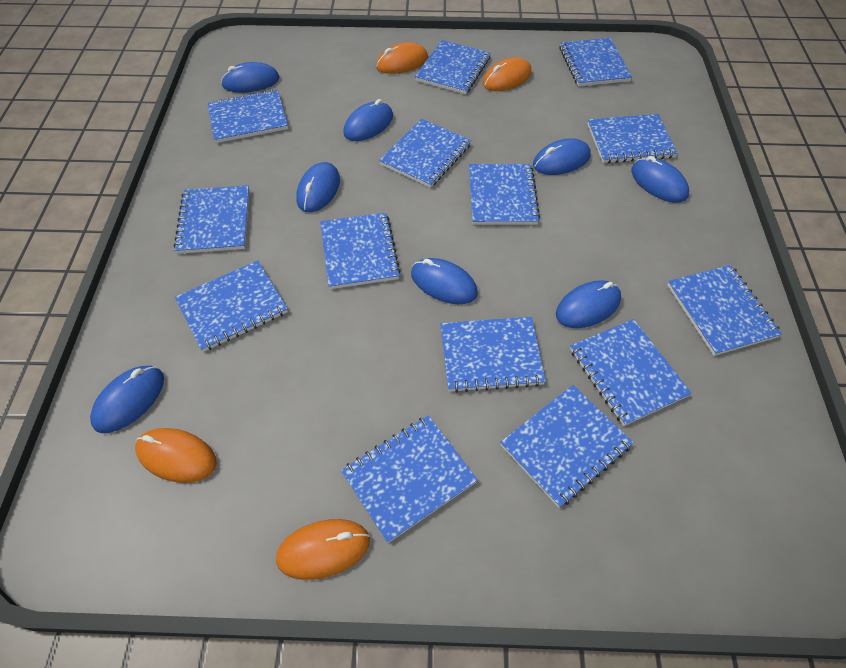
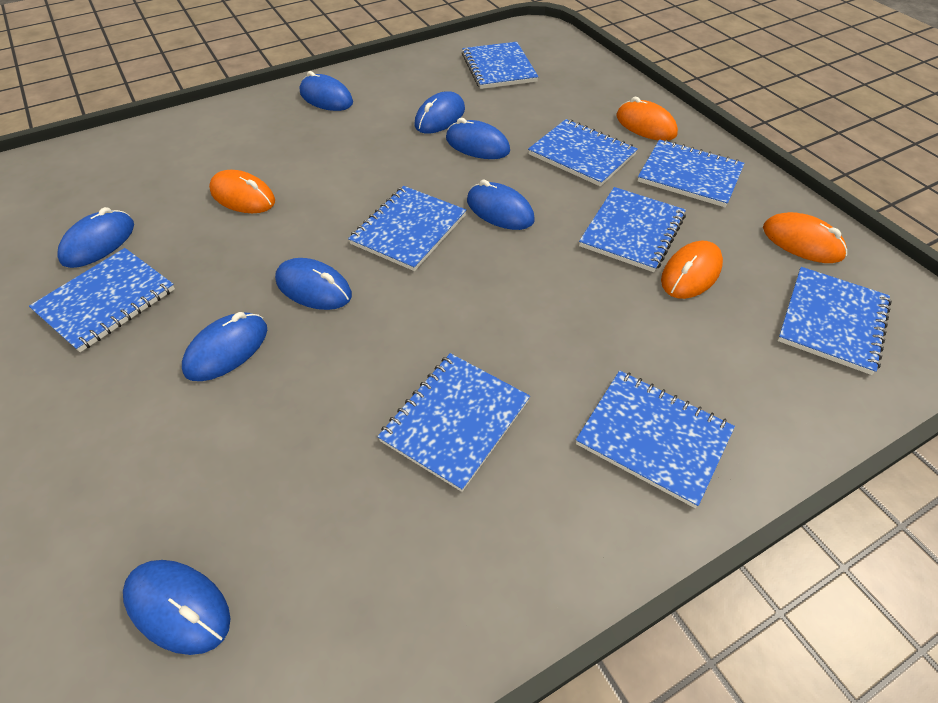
blue notebook: 14 -> 9

